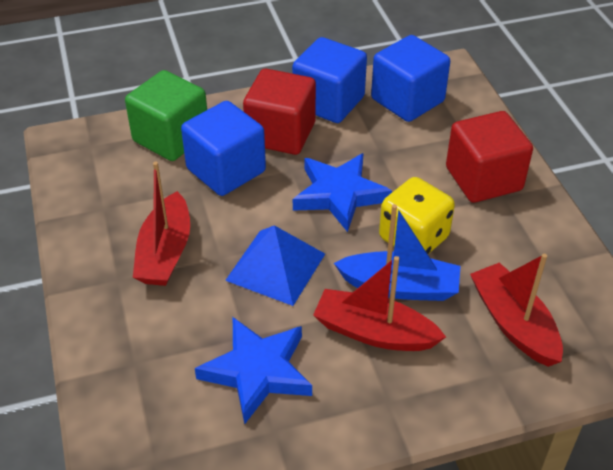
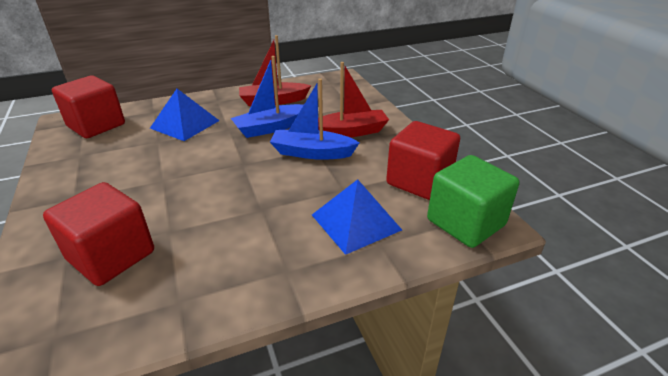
blue boat: 1 -> 2
blue cube: 3 -> 0
blue pyramid: 1 -> 2
blue star: 2 -> 0
red boat: 3 -> 2
red cube: 2 -> 3
yellow dice: 1 -> 0

